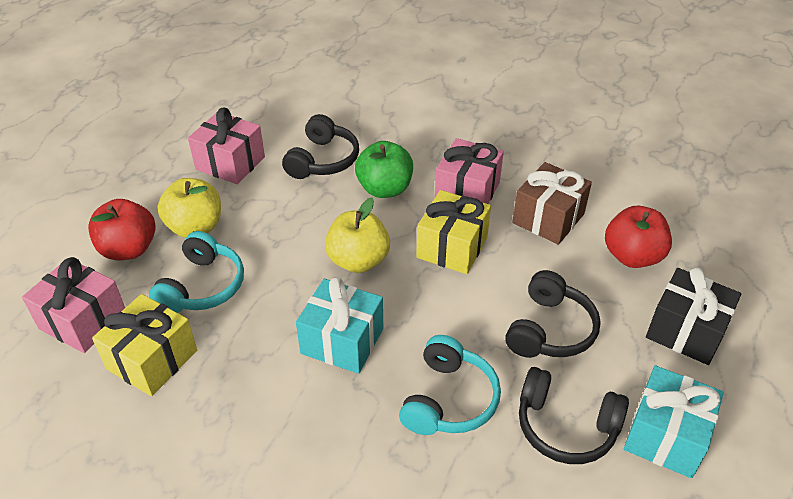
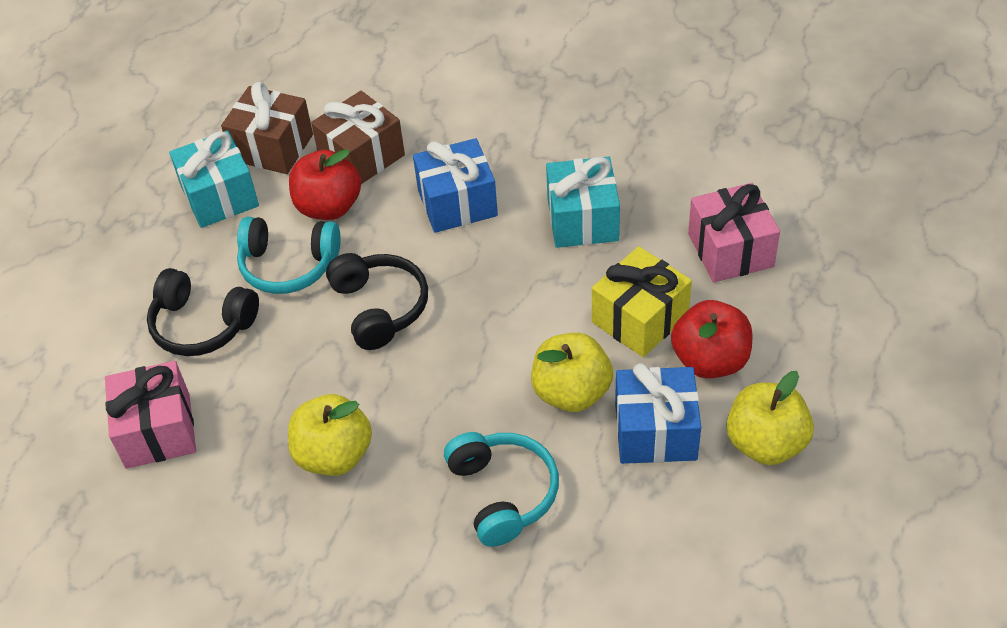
black gift: 1 -> 0
black headphones: 3 -> 2
blue gift: 0 -> 2
brown gift: 1 -> 2
green apple: 1 -> 0
pink gift: 3 -> 2
yellow apple: 2 -> 3
yellow gift: 2 -> 1

